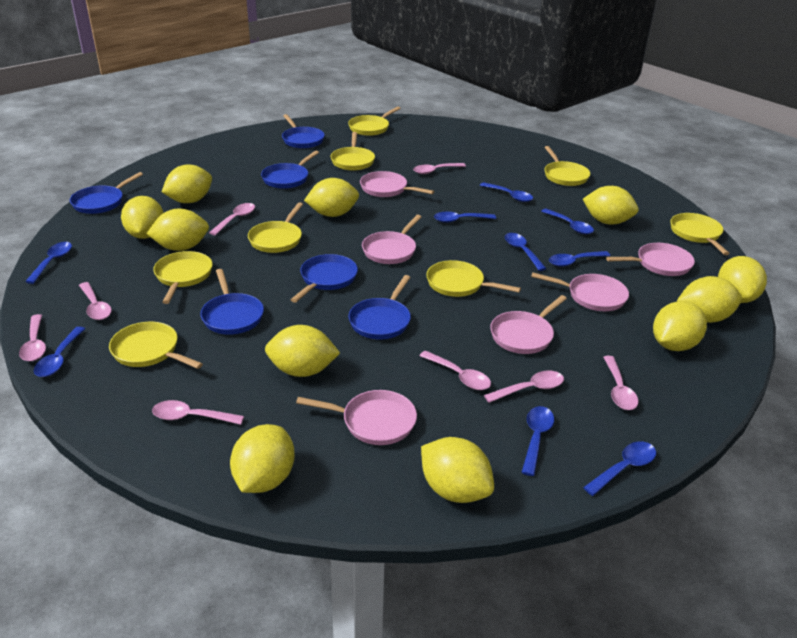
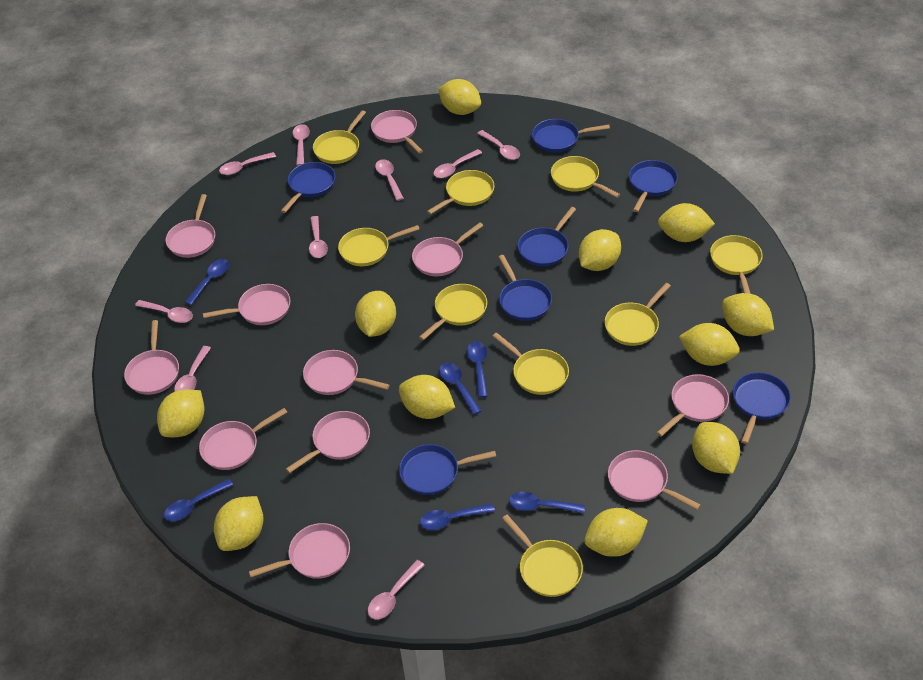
blue pan: 6 -> 7
blue spoon: 9 -> 6
pink pan: 6 -> 11
pink spoon: 8 -> 9
yellow pan: 8 -> 9

